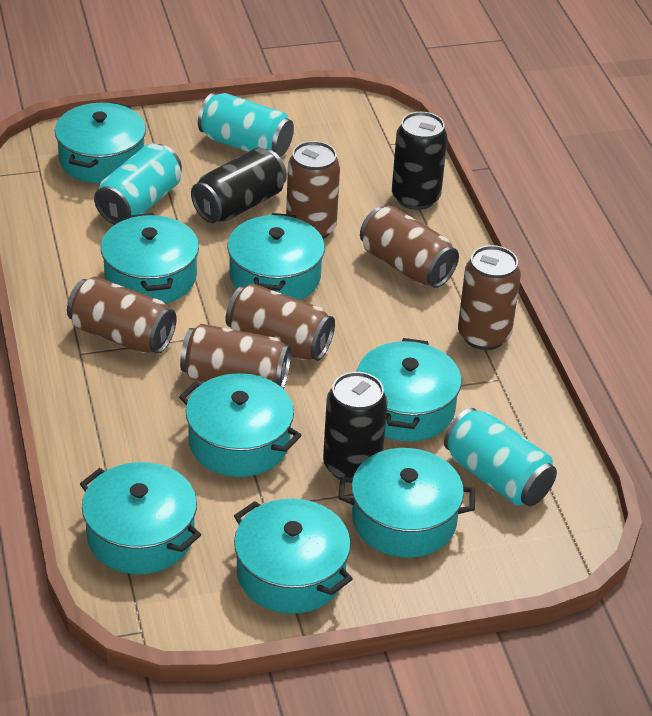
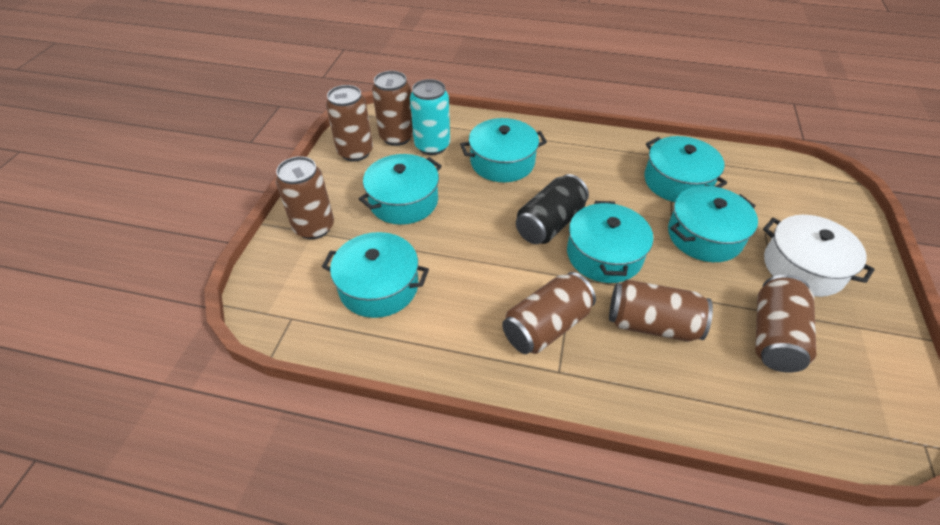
black can: 3 -> 1
turquoise can: 3 -> 1
turquoise pot: 8 -> 6
white pot: 0 -> 1

